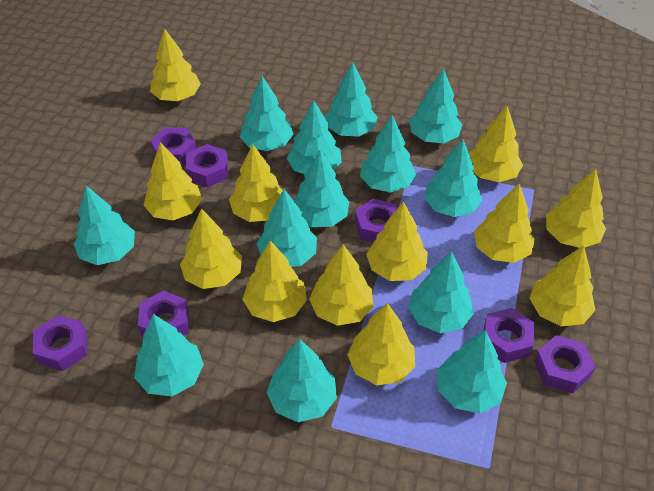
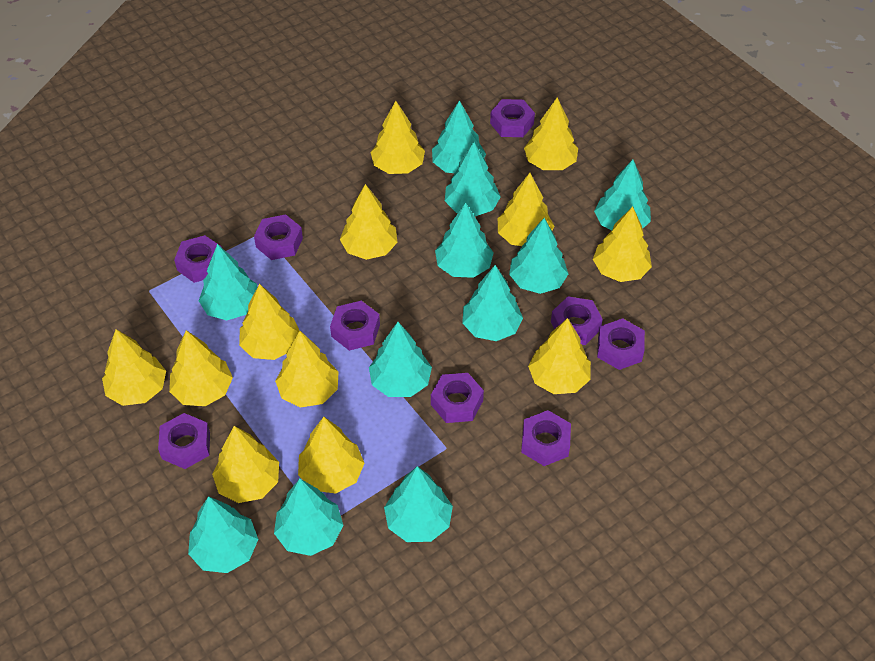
purple nut: 7 -> 9
turquoise tree: 13 -> 11

